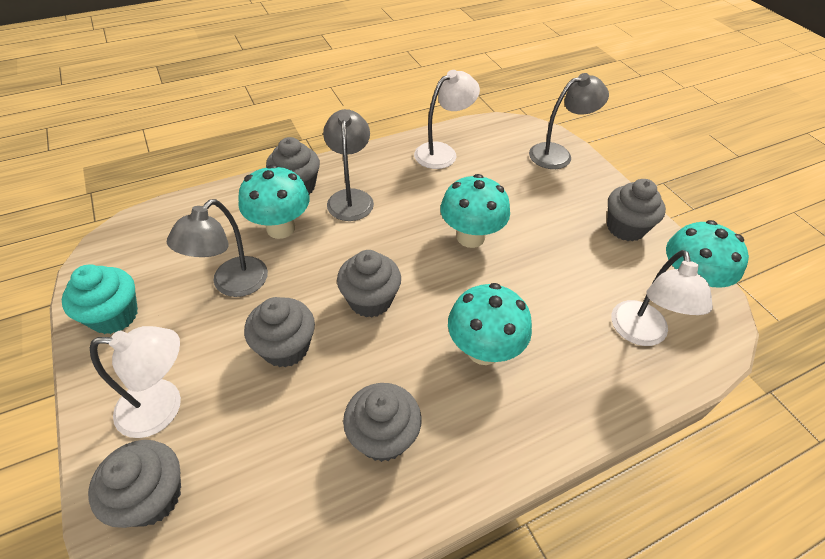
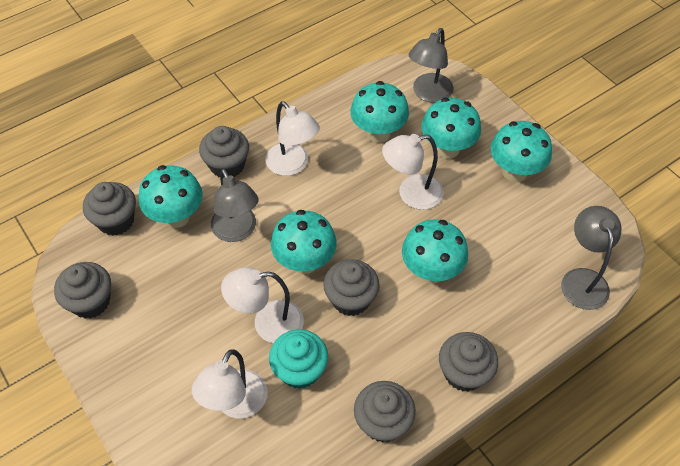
turquoise mushroom: 4 -> 6
white lamp: 3 -> 4

